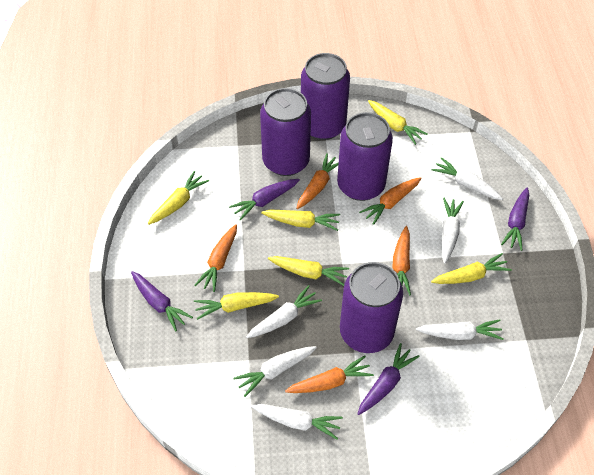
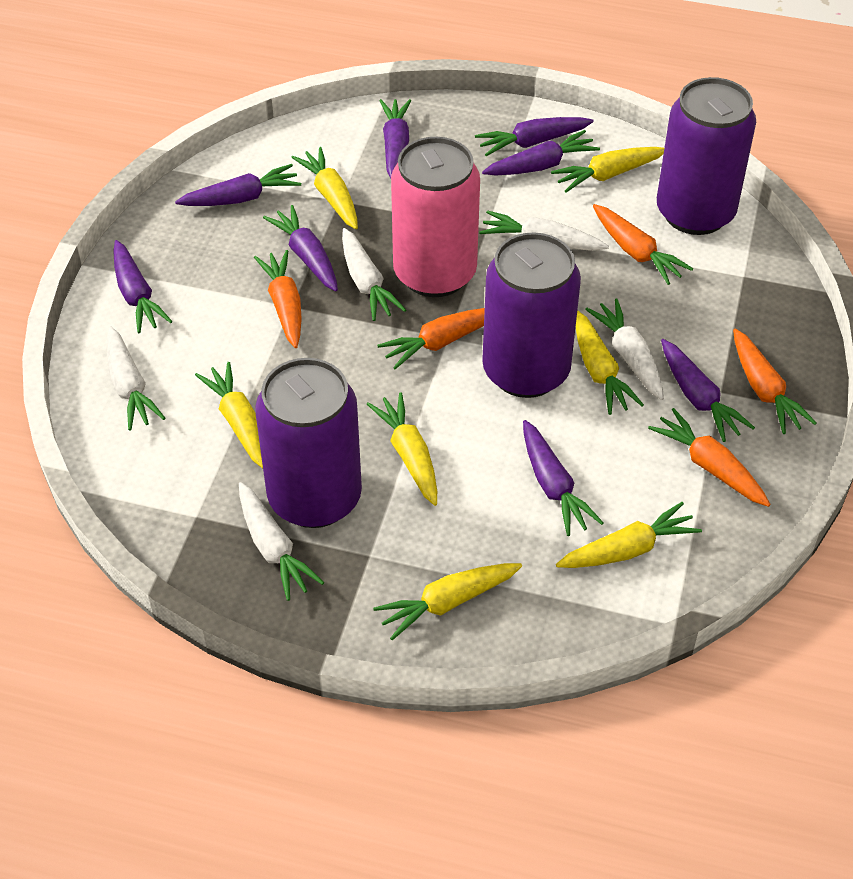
pink can: 0 -> 1
purple can: 4 -> 3
purple carrot: 4 -> 8
white carrot: 6 -> 5
yellow carrot: 6 -> 7

